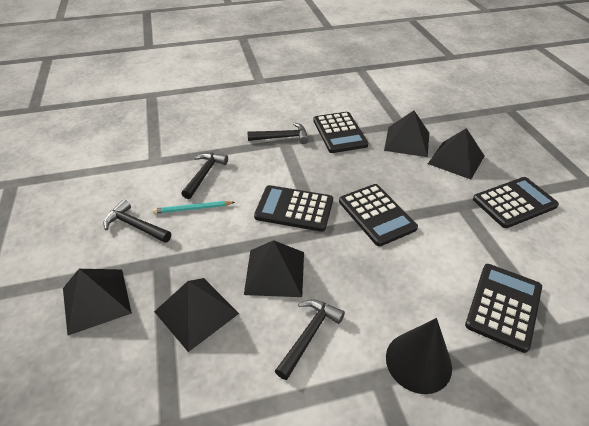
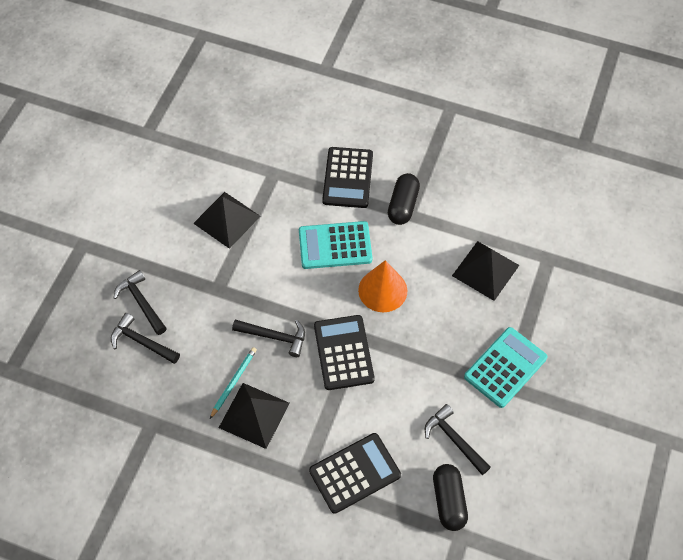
black calculator: 5 -> 3
black capsule: 0 -> 2
black cone: 1 -> 0
black pyramid: 5 -> 3
orange cone: 0 -> 1
turquoise calculator: 0 -> 2

